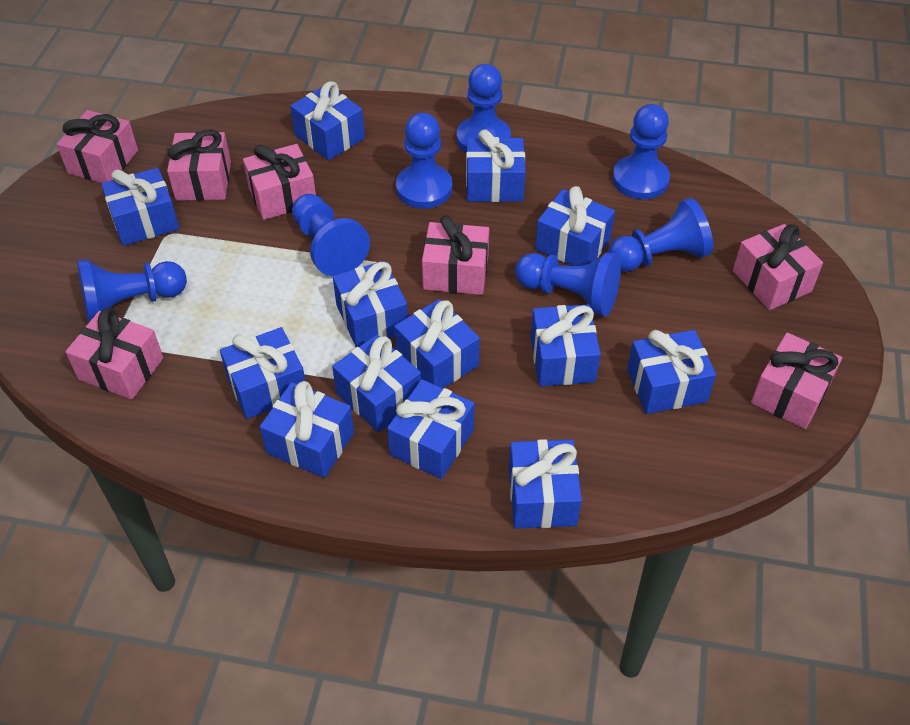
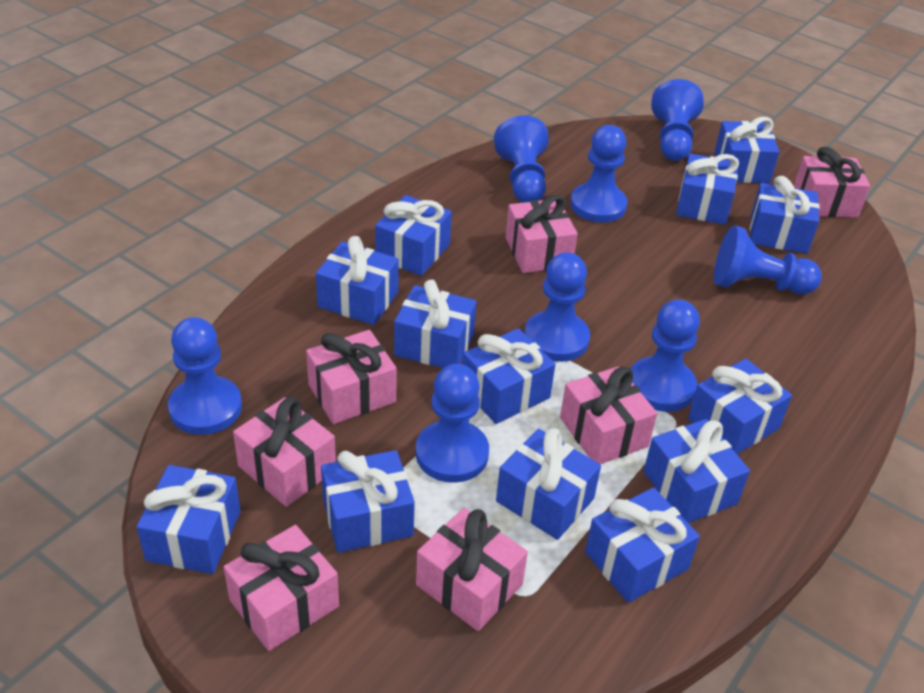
blue pawn: 7 -> 8

